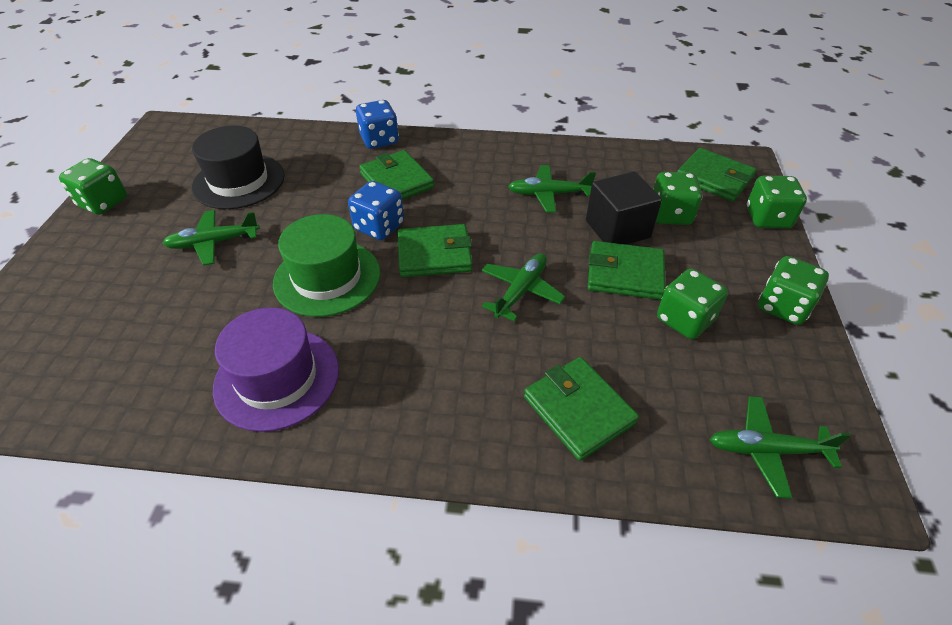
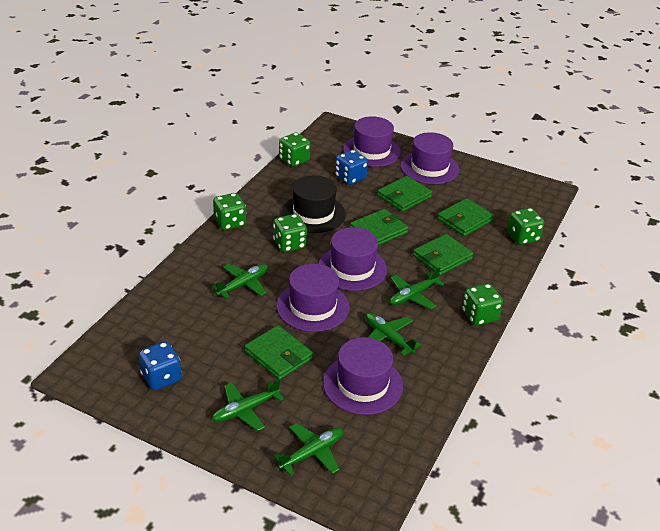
black cube: 1 -> 0
green hat: 1 -> 0
green plane: 4 -> 5
purple hat: 1 -> 5

